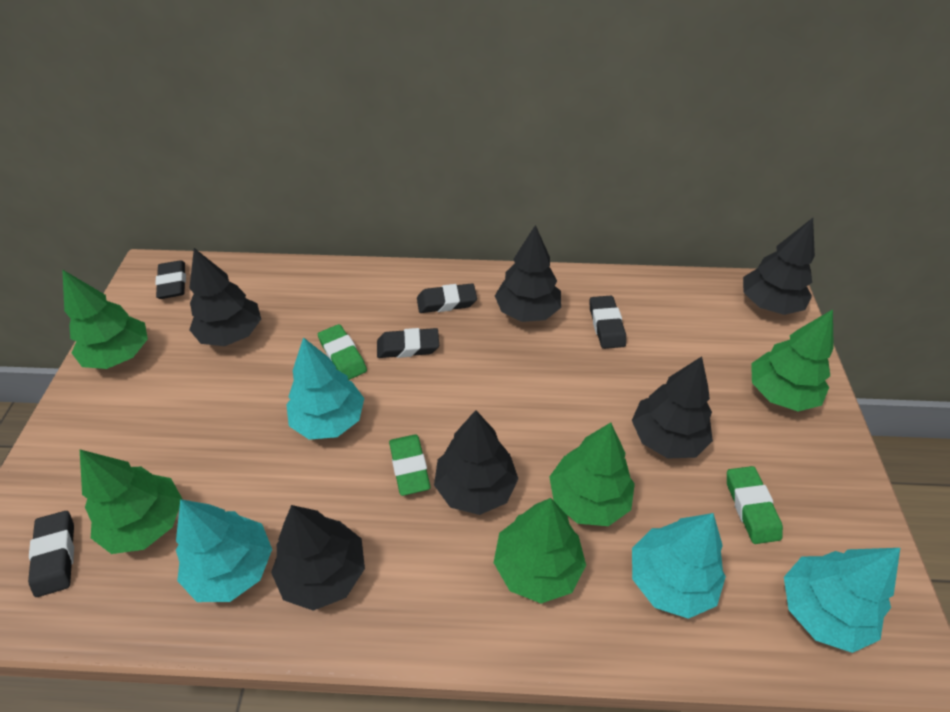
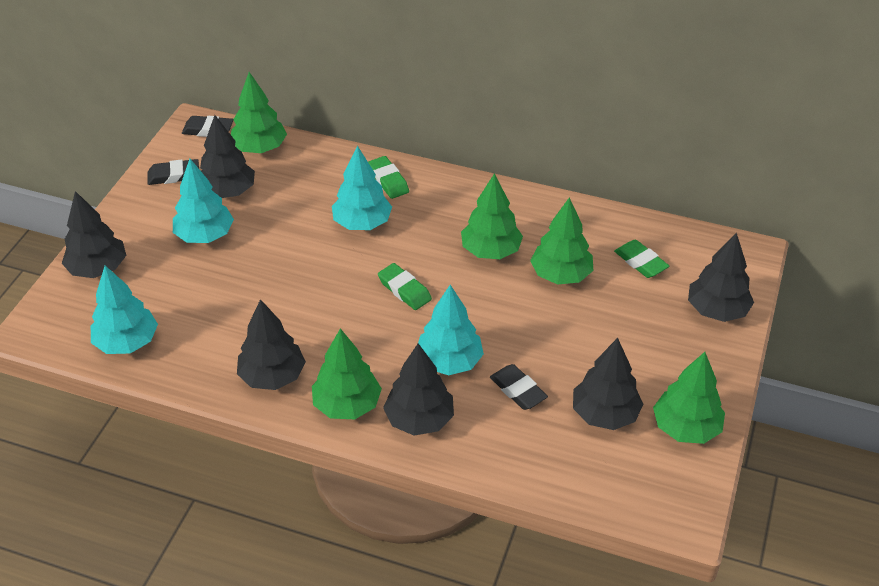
black eraser: 5 -> 3

